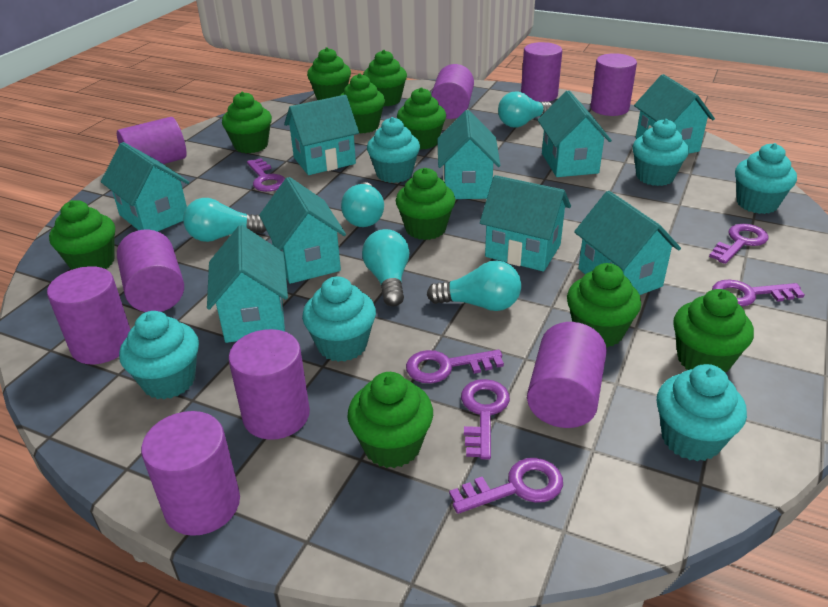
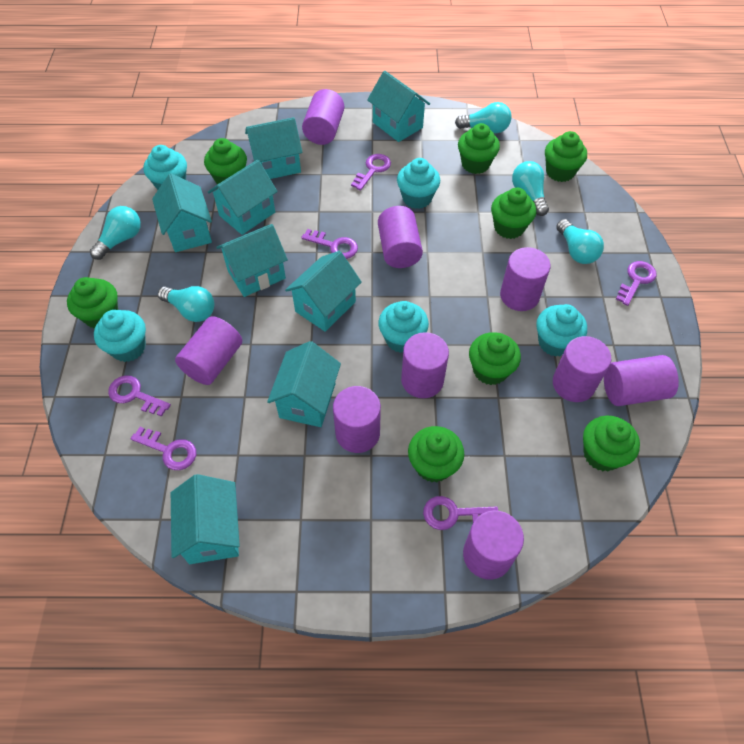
green cupcake: 10 -> 8
turquoise cupcake: 6 -> 5
turquoise house: 9 -> 8

